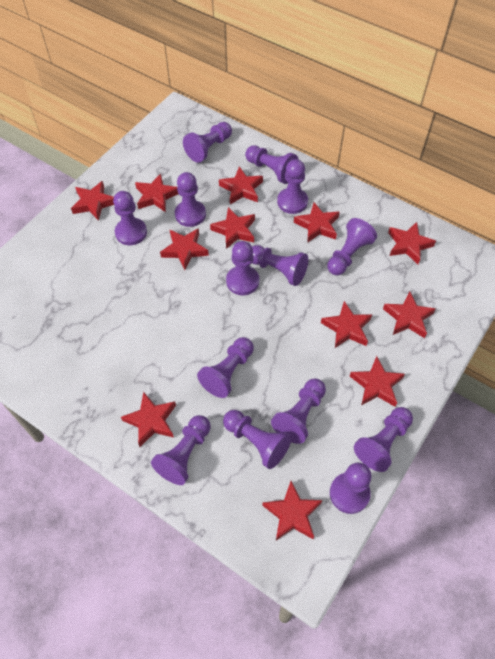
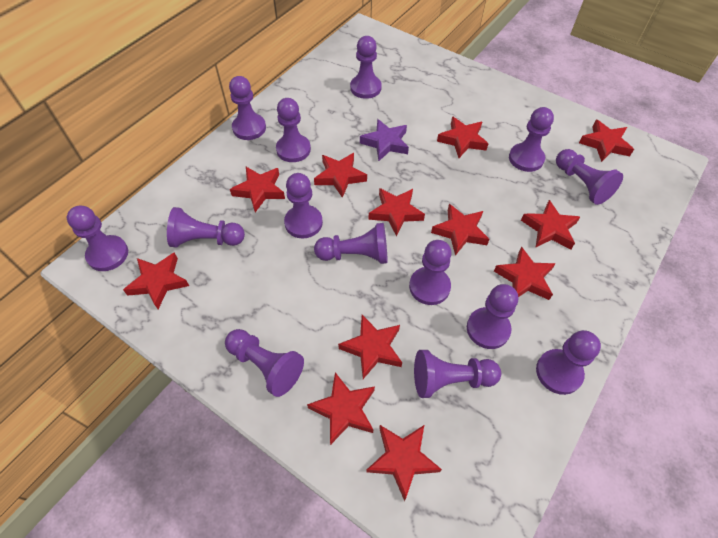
purple star: 0 -> 1

